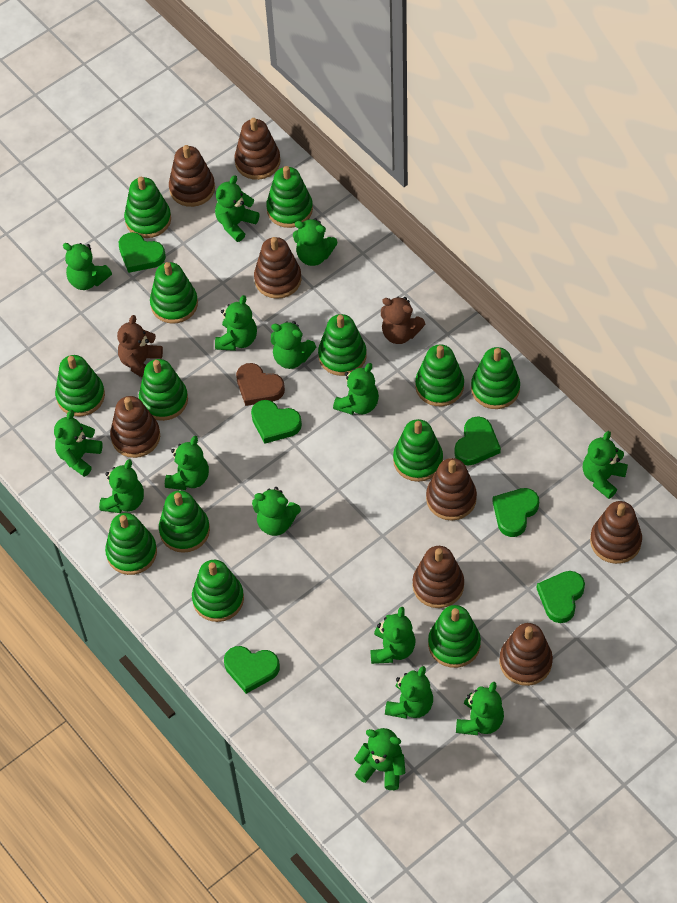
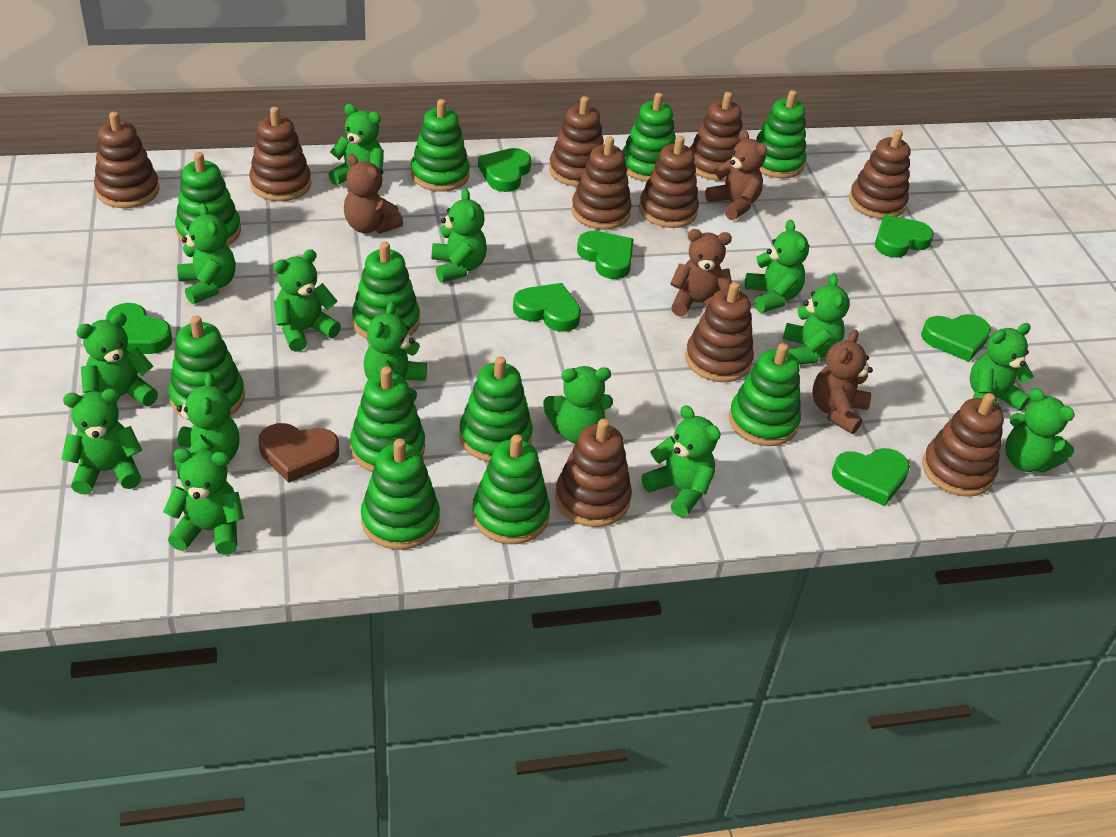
brown stacking toy: 8 -> 10
brown teddy bear: 2 -> 4
green heart: 6 -> 7
green stacking toy: 13 -> 11

